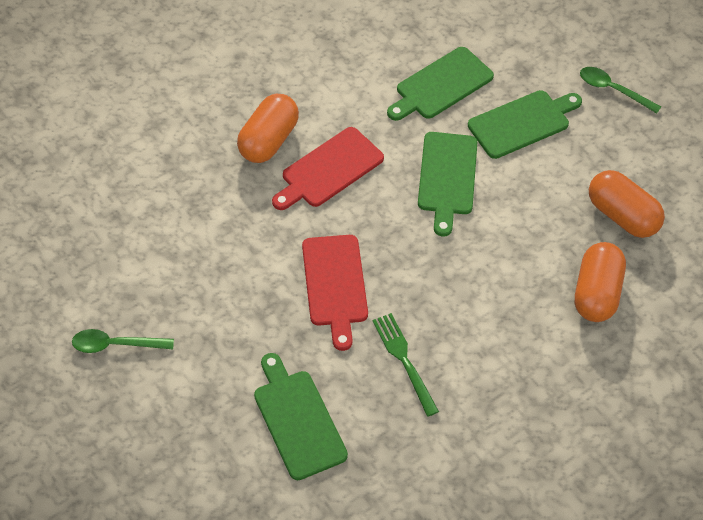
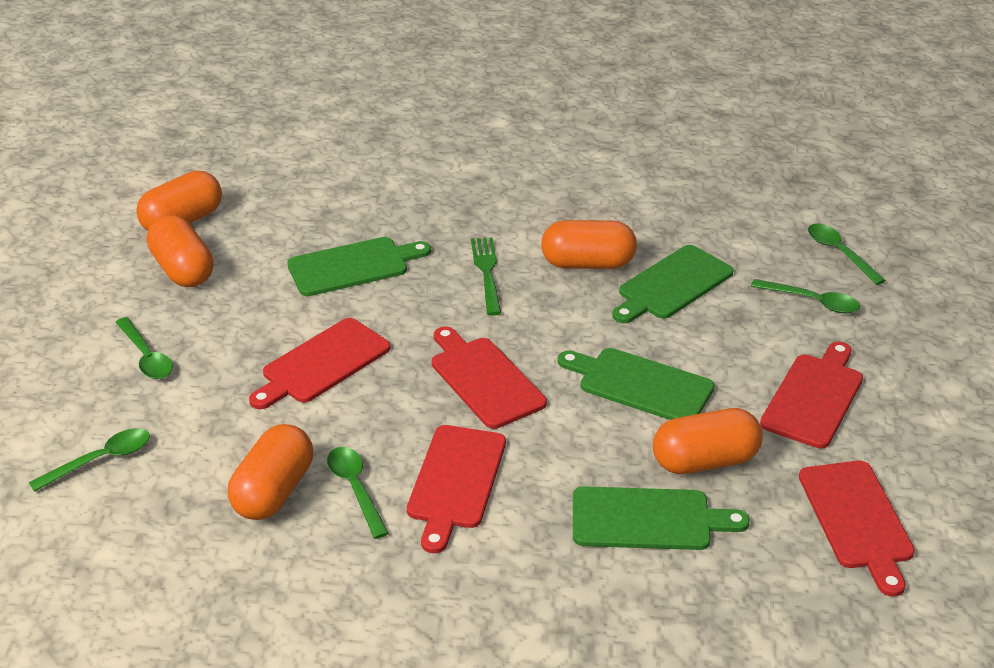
green spoon: 2 -> 5
orange capsule: 3 -> 5
red cutting board: 2 -> 5

